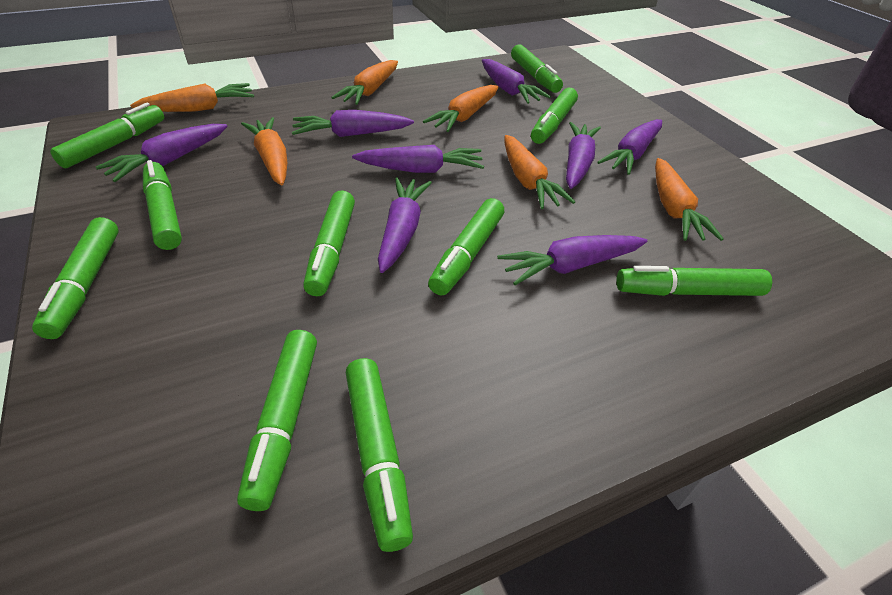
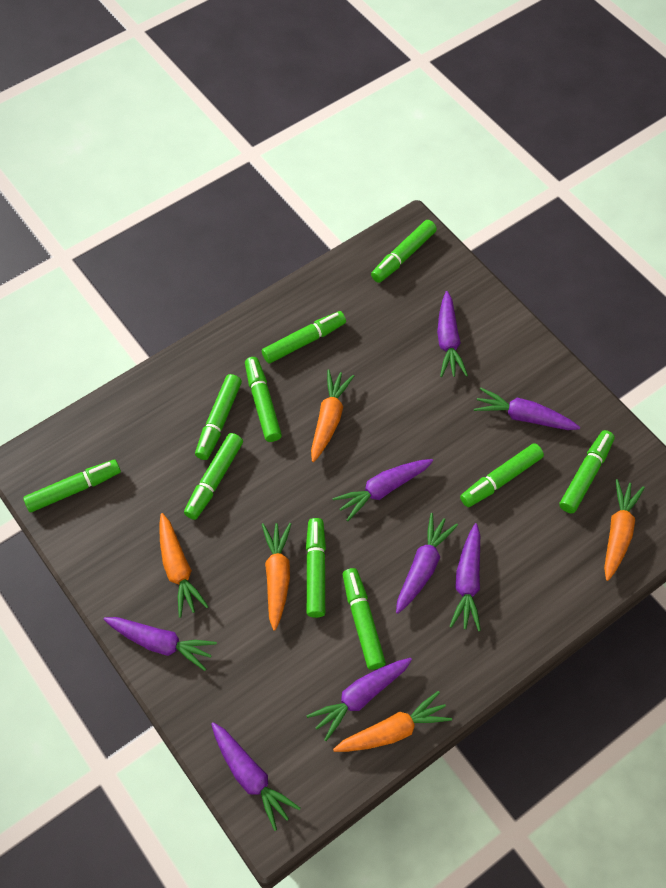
orange carrot: 6 -> 5

